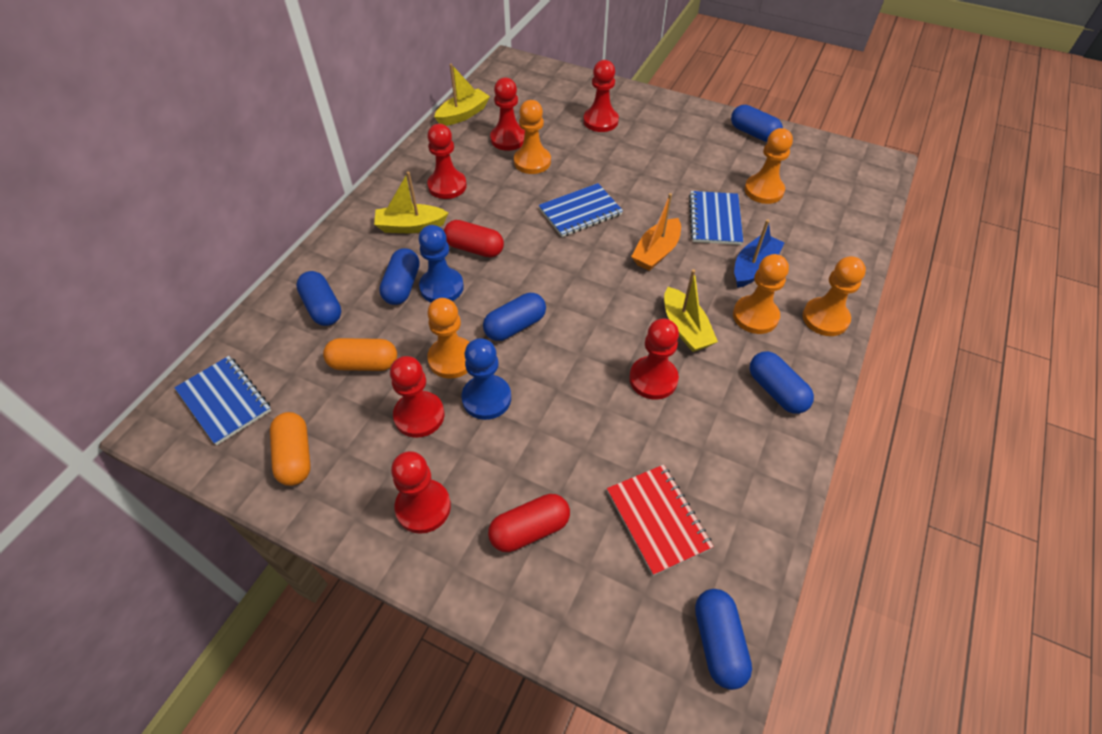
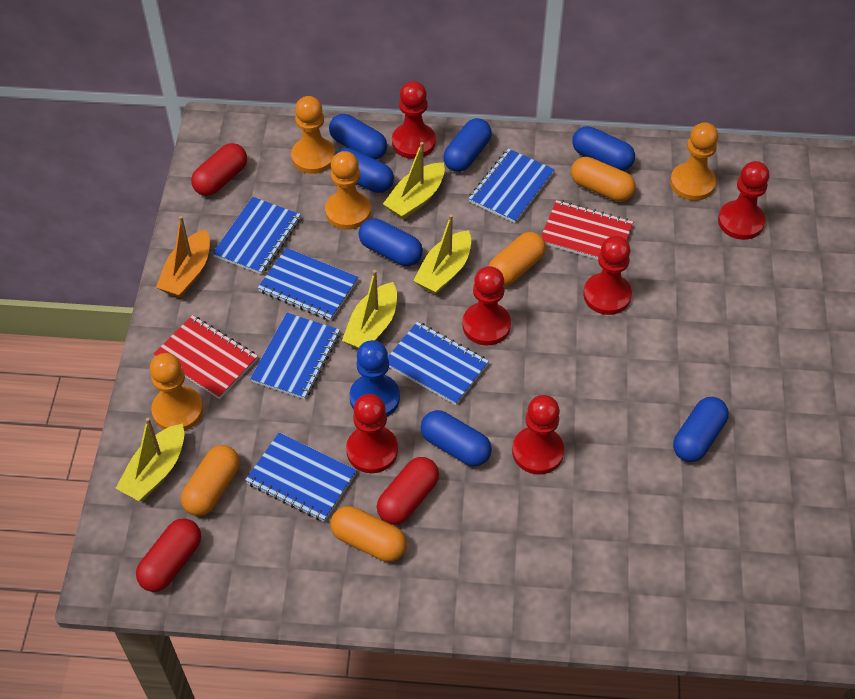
blue boat: 1 -> 0
blue capsule: 6 -> 7
blue notebook: 3 -> 6
blue pawn: 2 -> 1
orange capsule: 2 -> 4
orange pawn: 5 -> 4
red capsule: 2 -> 3
red notebook: 1 -> 2
yellow boat: 3 -> 4

